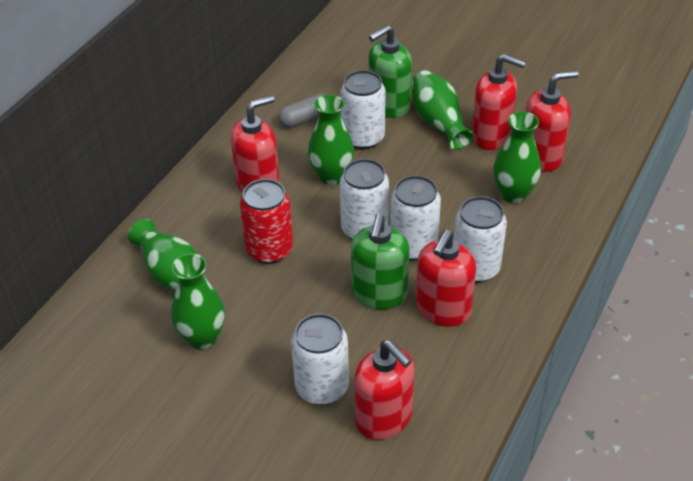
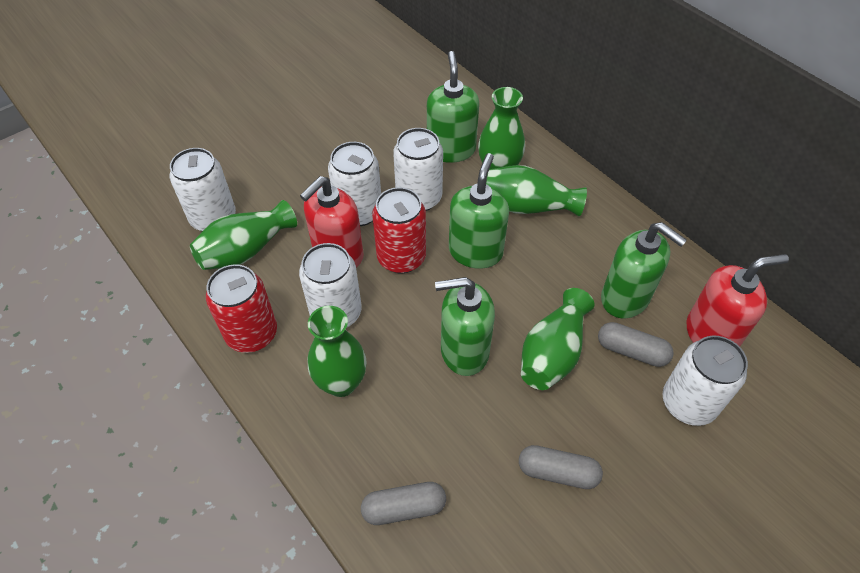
green soap dispenser: 2 -> 4
grey capsule: 1 -> 3
red can: 1 -> 2
red soap dispenser: 5 -> 2

